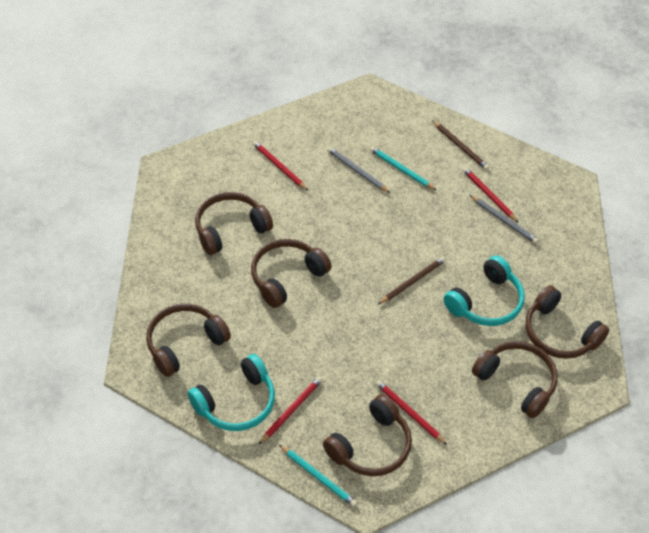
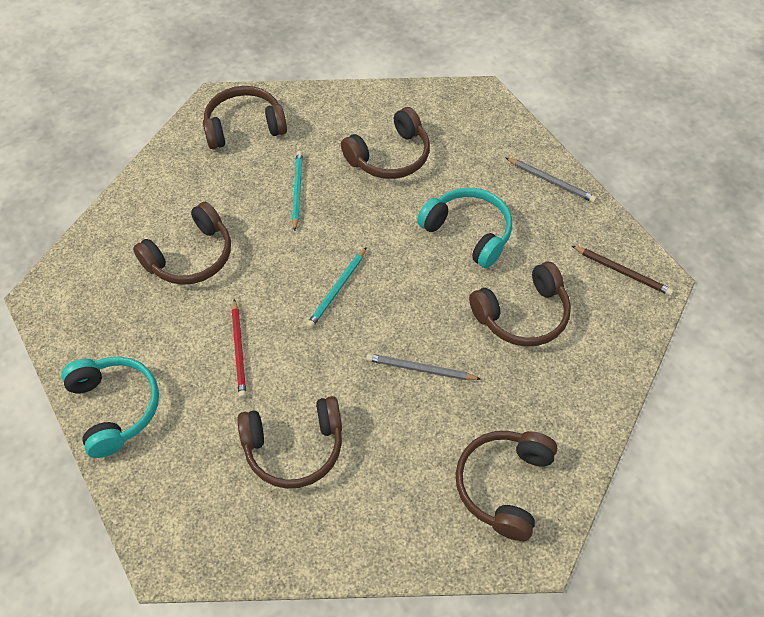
brown pencil: 2 -> 1
red pencil: 4 -> 1

